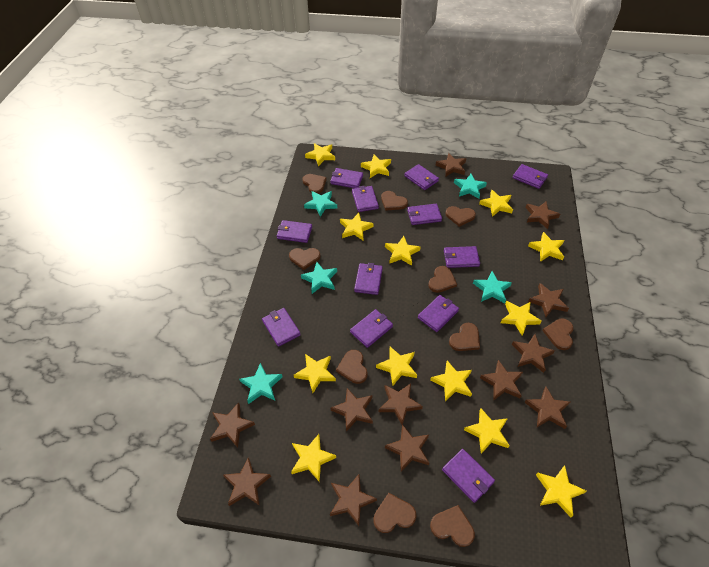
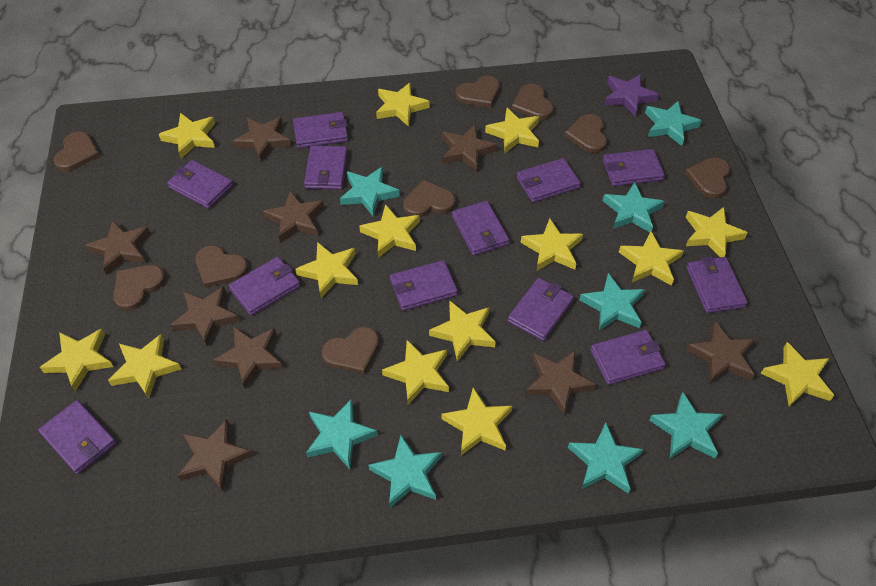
brown heart: 10 -> 9
brown star: 12 -> 9
purple star: 0 -> 1
turquoise star: 5 -> 8
yellow star: 13 -> 14

